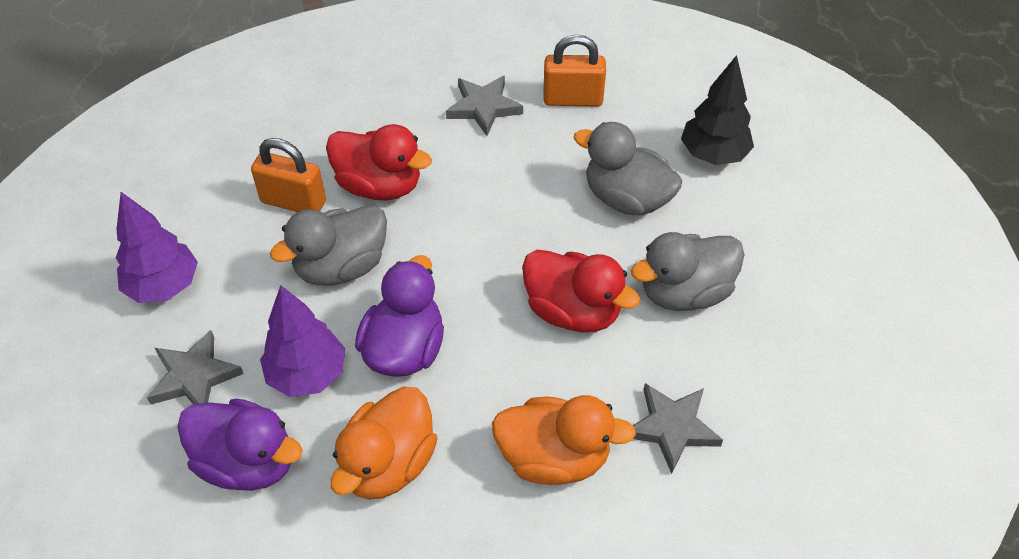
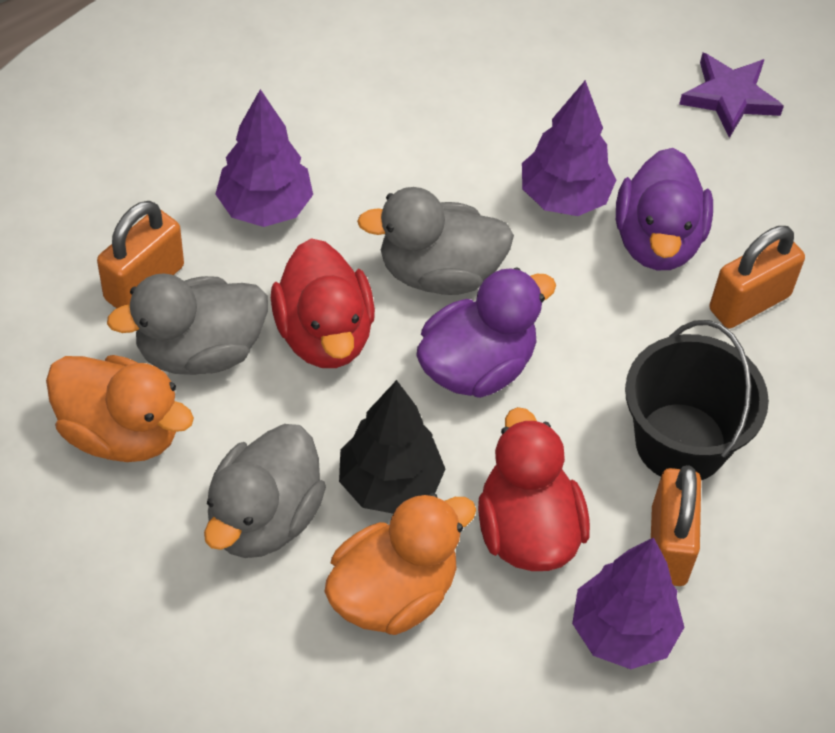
black bucket: 0 -> 1
grey star: 3 -> 0
orange padlock: 2 -> 3
purple star: 0 -> 1
purple tree: 2 -> 3

